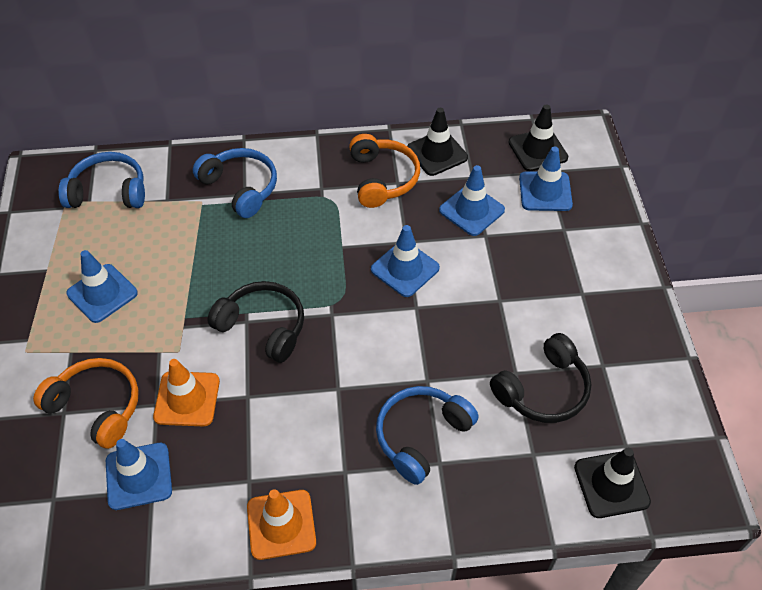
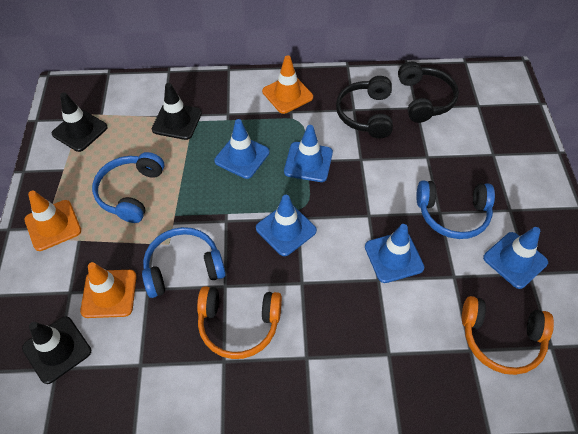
orange traffic cone: 2 -> 3

